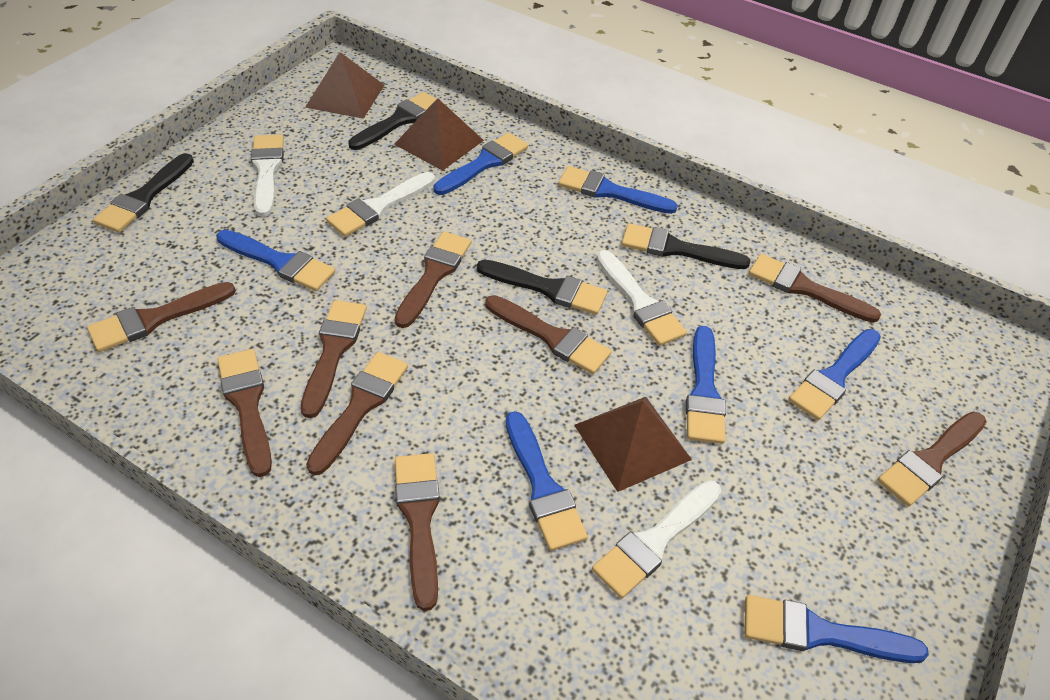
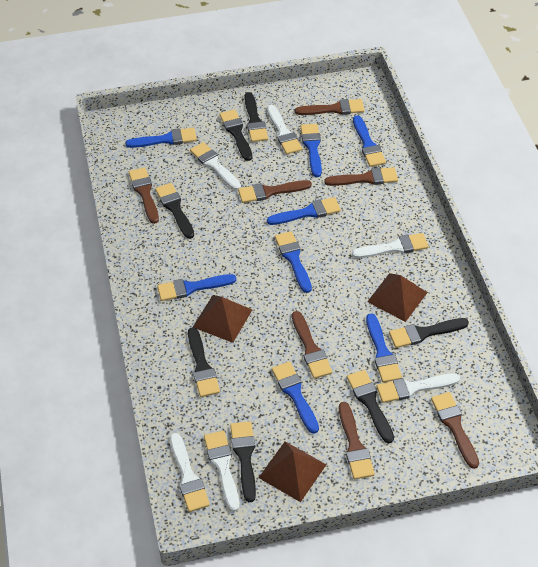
black brush: 4 -> 7
blue brush: 7 -> 8
brown brush: 9 -> 7
white brush: 4 -> 6

